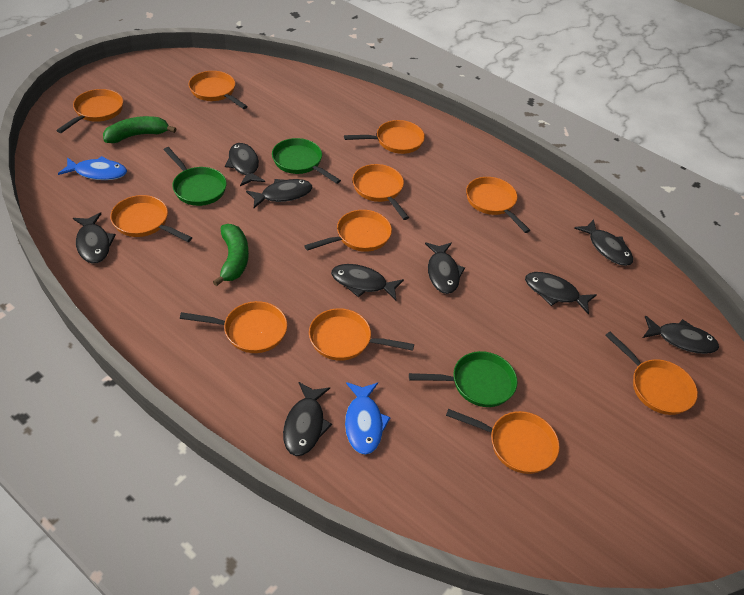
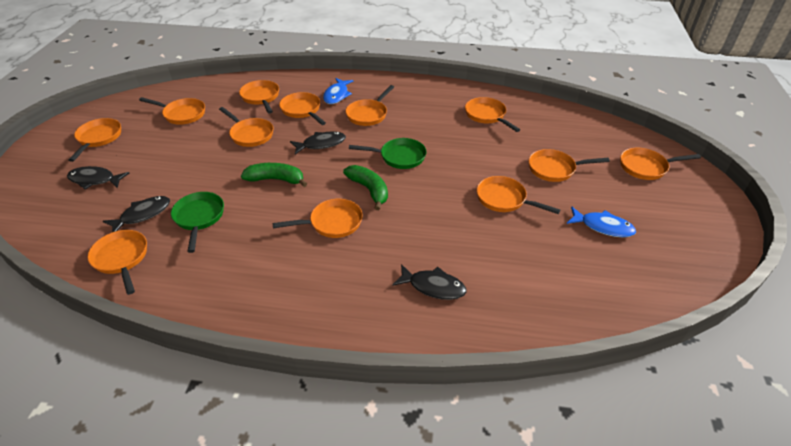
black fish: 9 -> 4
green pan: 3 -> 2
orange pan: 11 -> 12

